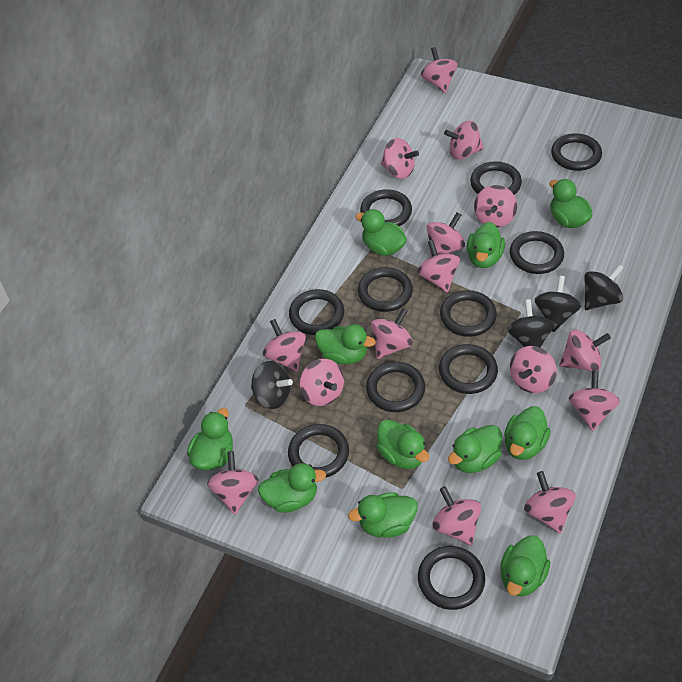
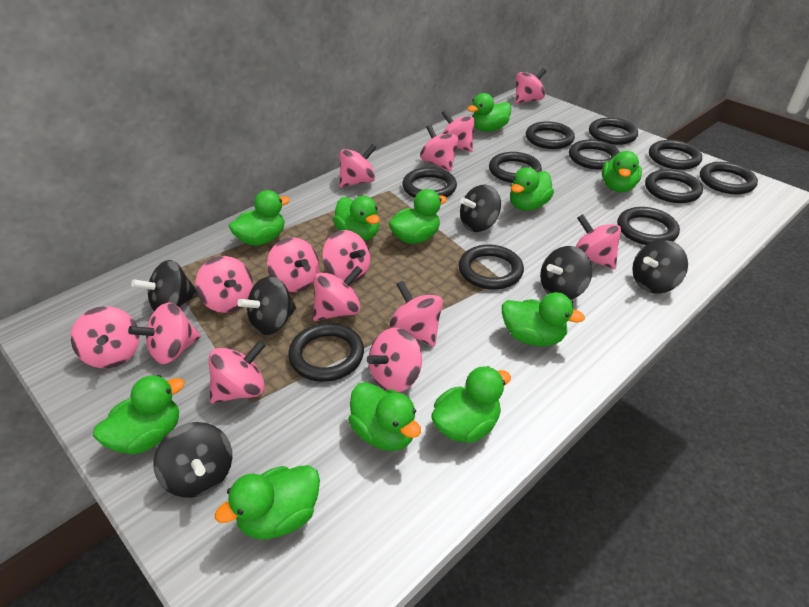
black spinning top: 4 -> 6
pink spinning top: 15 -> 14

